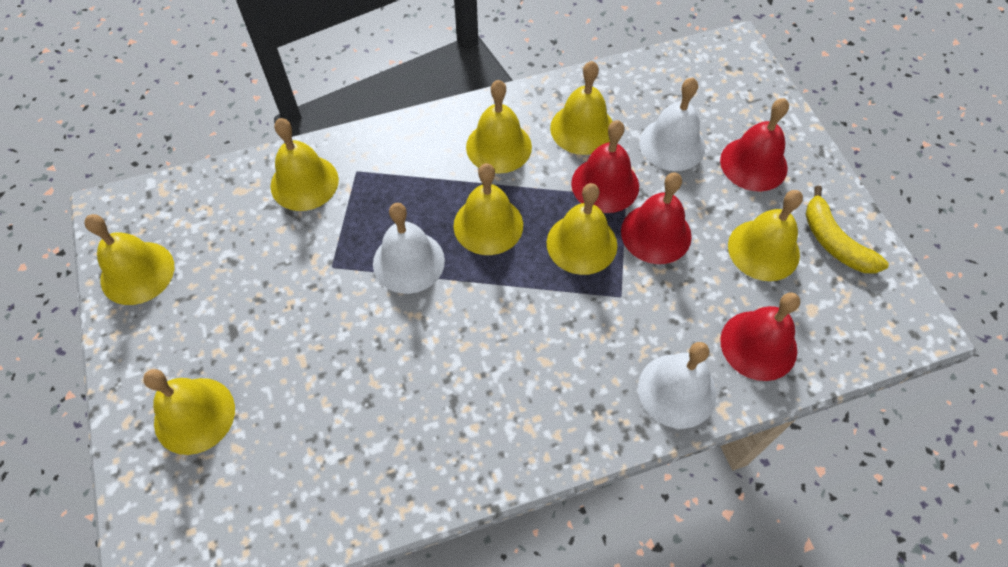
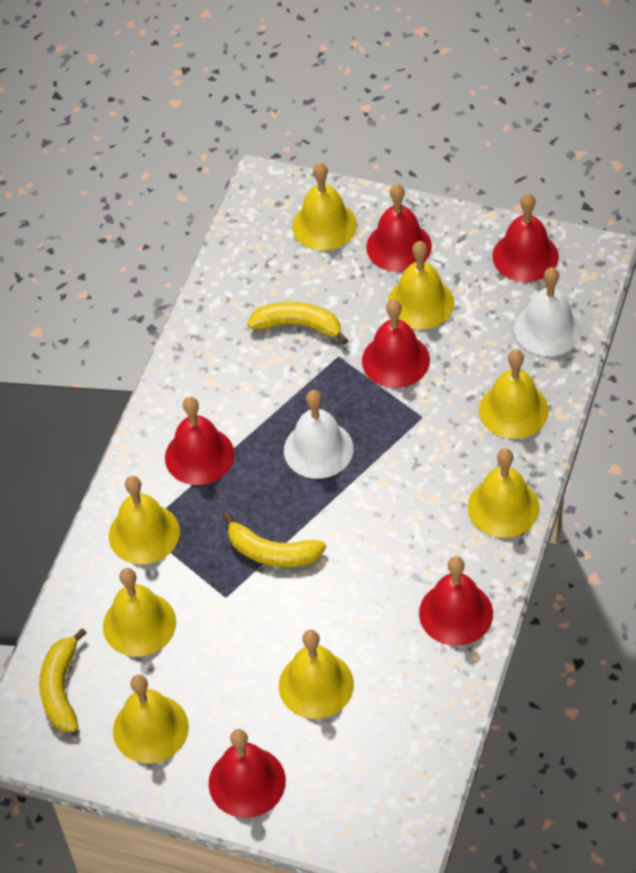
red bell: 4 -> 6
white bell: 3 -> 2
yellow banana: 1 -> 3

